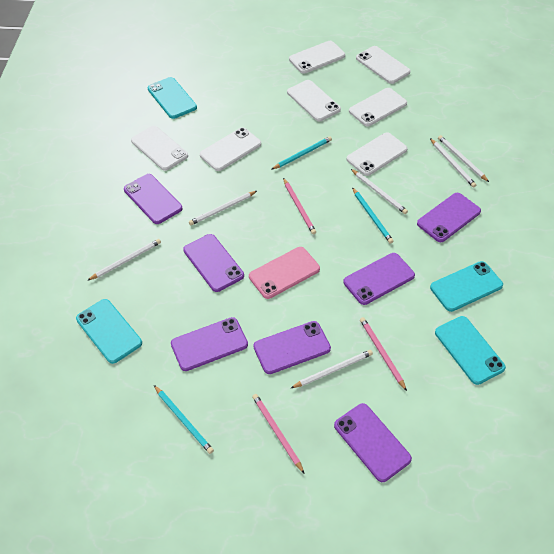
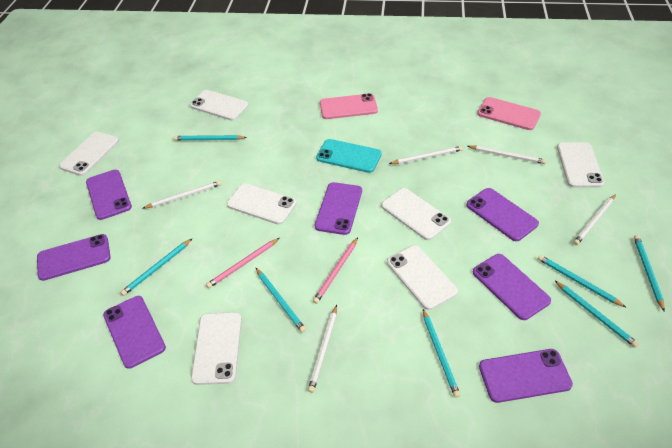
pink pencil: 3 -> 2
pink phone: 1 -> 2
turquoise pencil: 3 -> 7
turquoise phone: 4 -> 1
white pencil: 6 -> 5

